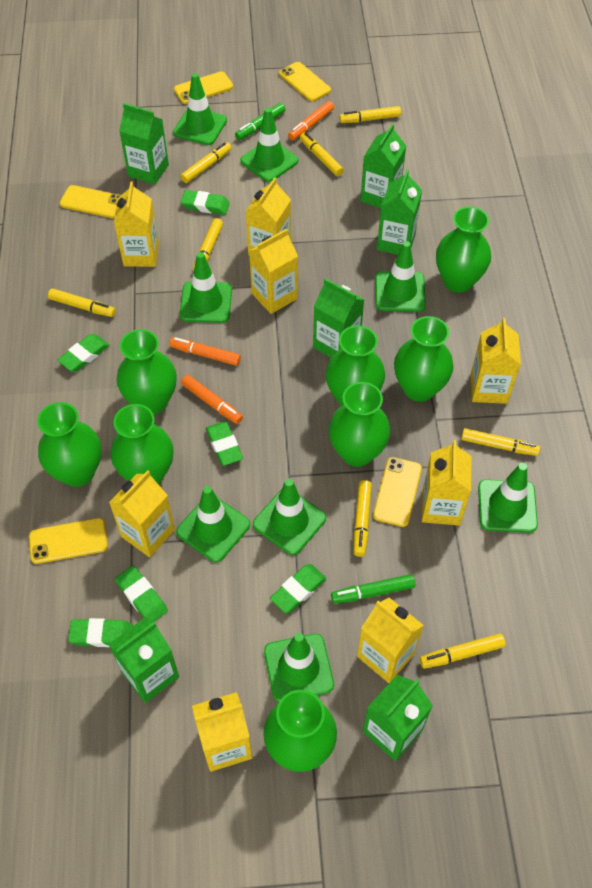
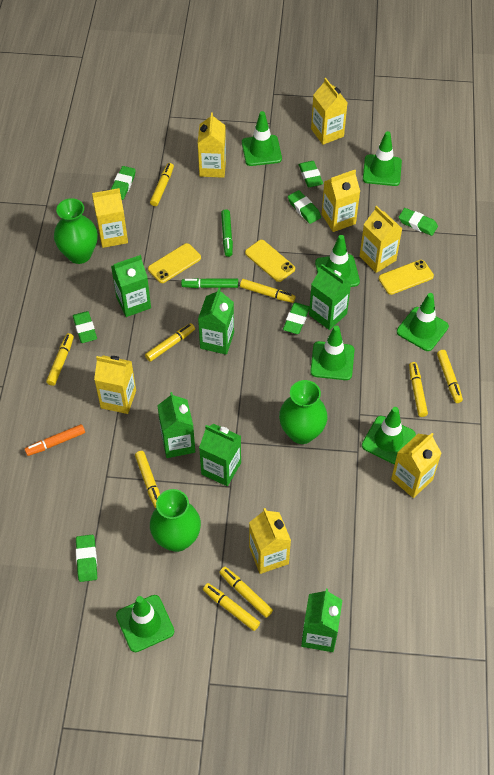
green eraser: 6 -> 7
green traffic cone: 8 -> 7
green vase: 8 -> 3
orange marker: 3 -> 1
yellow marker: 8 -> 9
yellow phone: 5 -> 3

